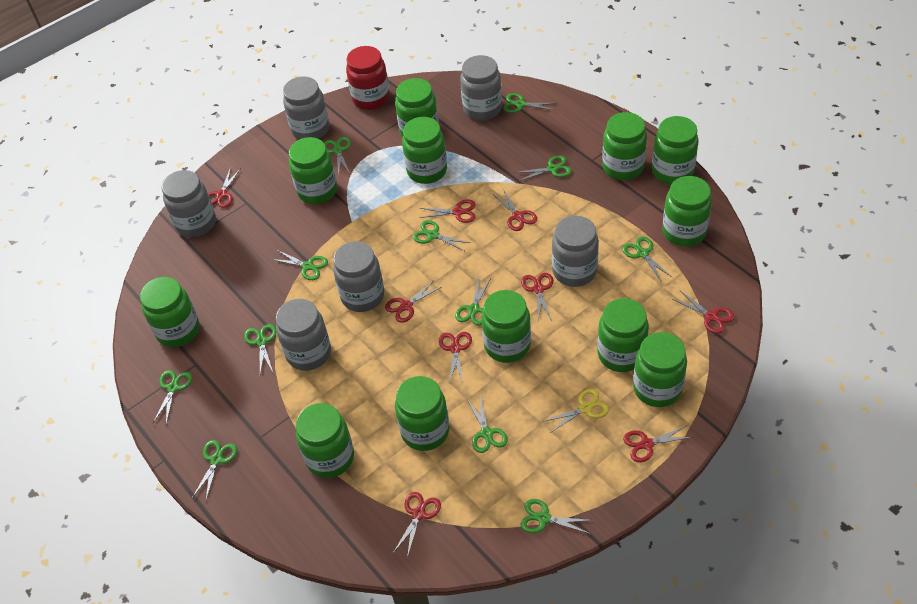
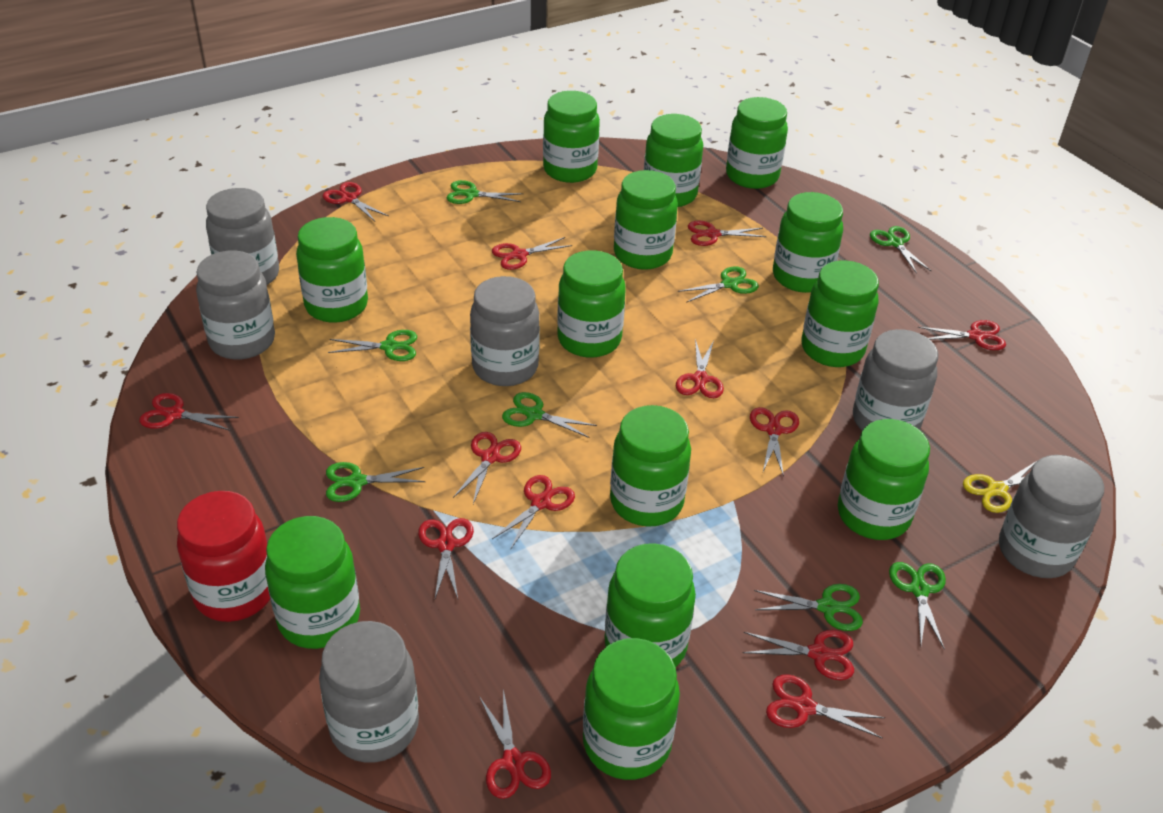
green jar: 12 -> 13
green scissors: 12 -> 8
red scissors: 9 -> 13

